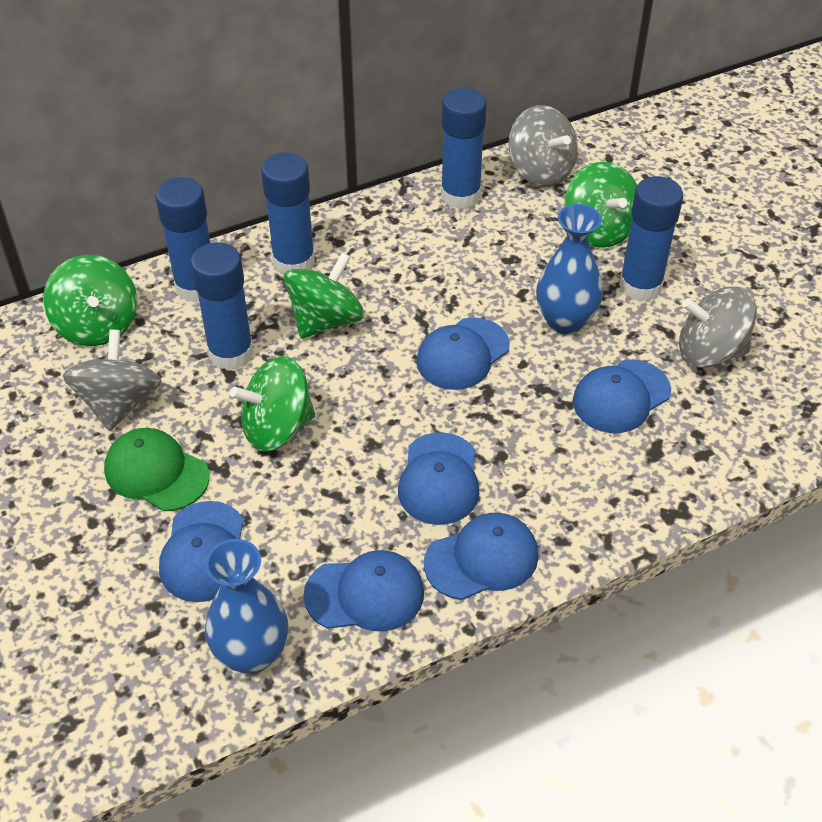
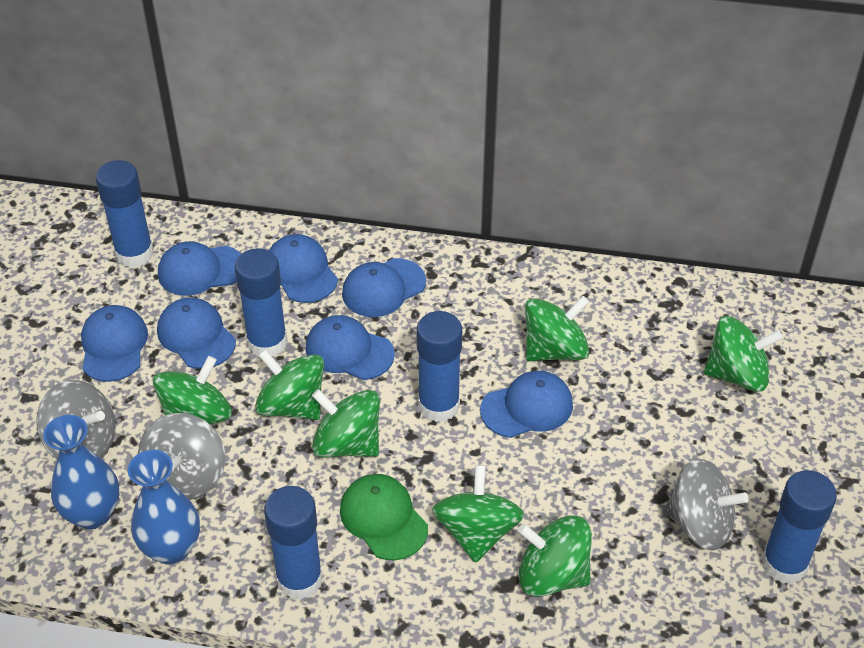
blue cap: 6 -> 7
green spinning top: 4 -> 7

